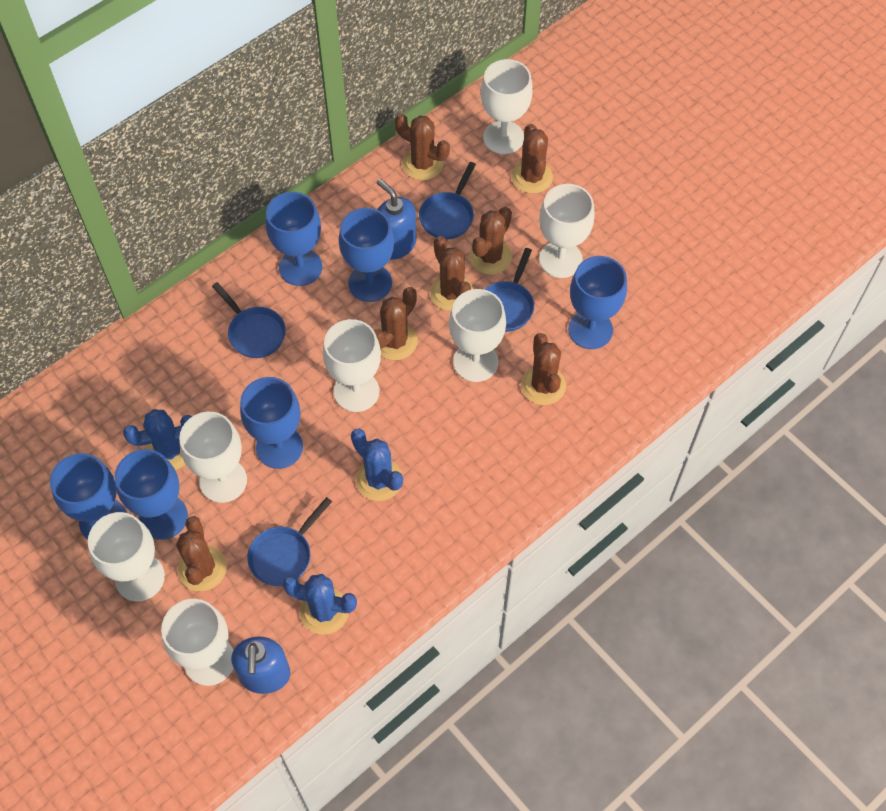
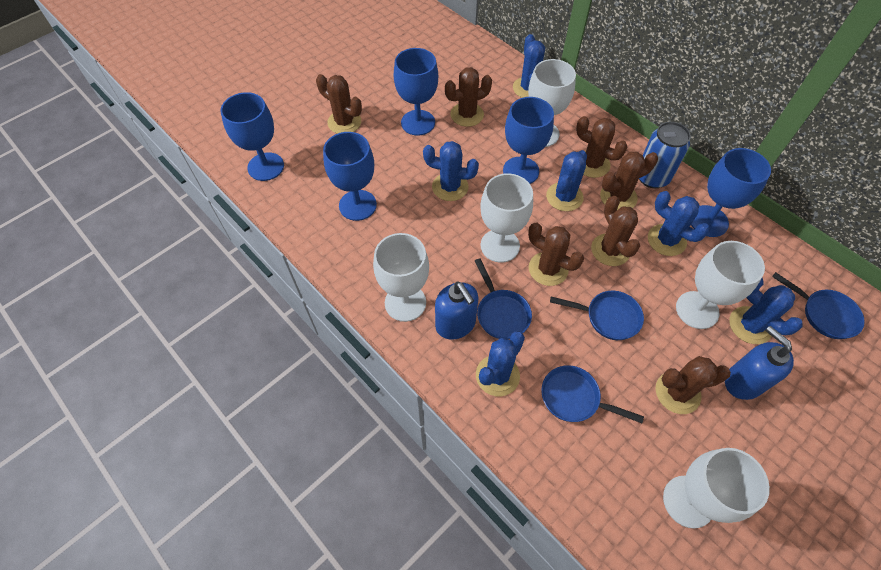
blue cactus: 3 -> 6
blue can: 0 -> 1
blue goblet: 6 -> 5
white goblet: 7 -> 5

